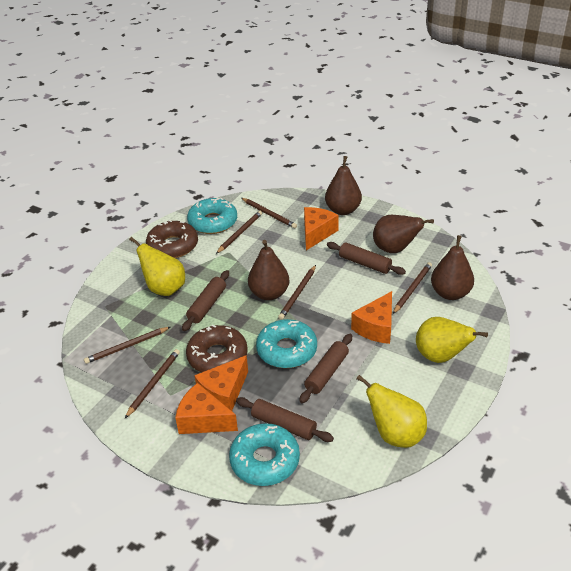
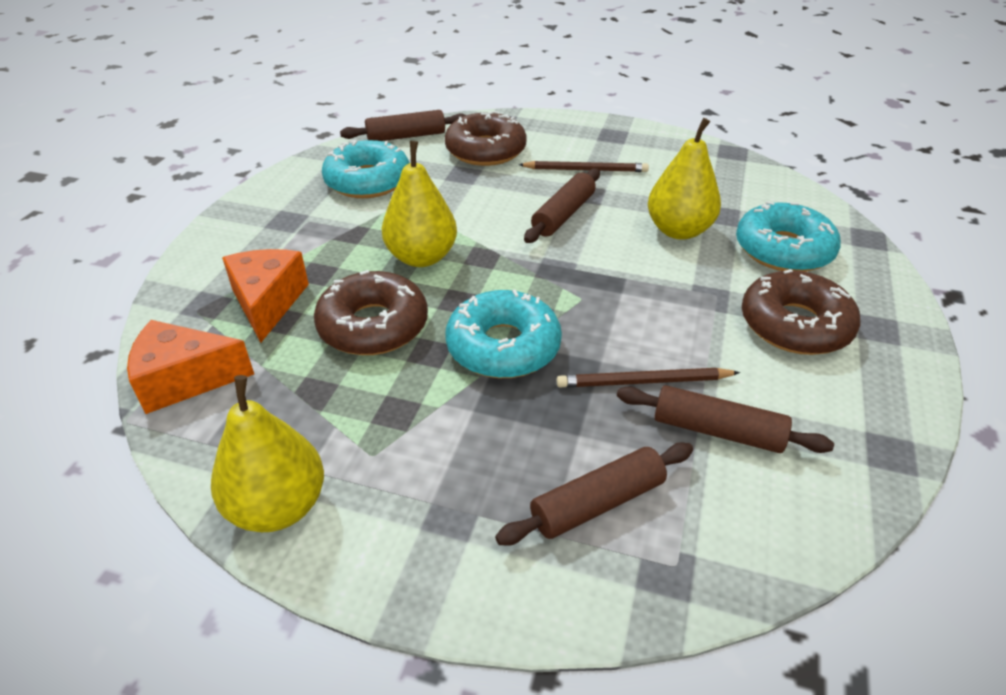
brown donut: 2 -> 3
brown pear: 4 -> 0
brown pencil: 6 -> 2
orange cheese: 4 -> 2

